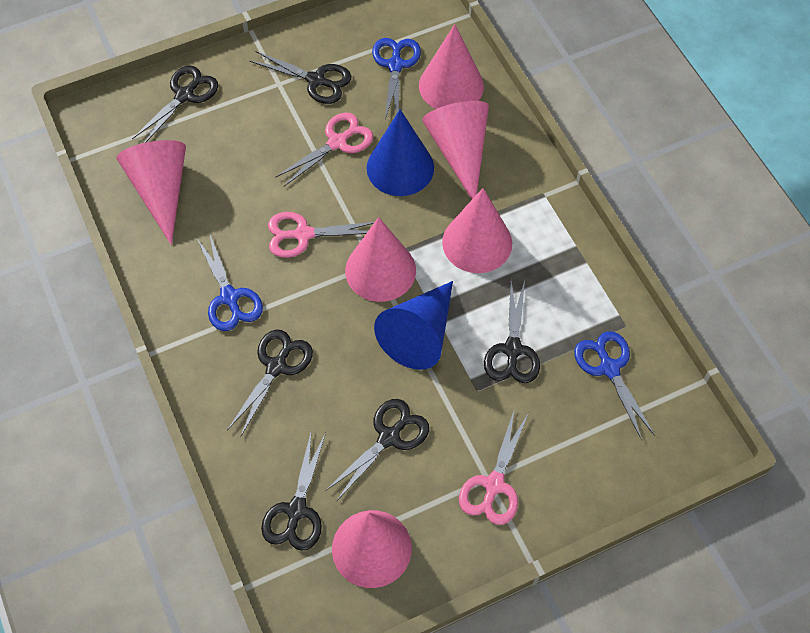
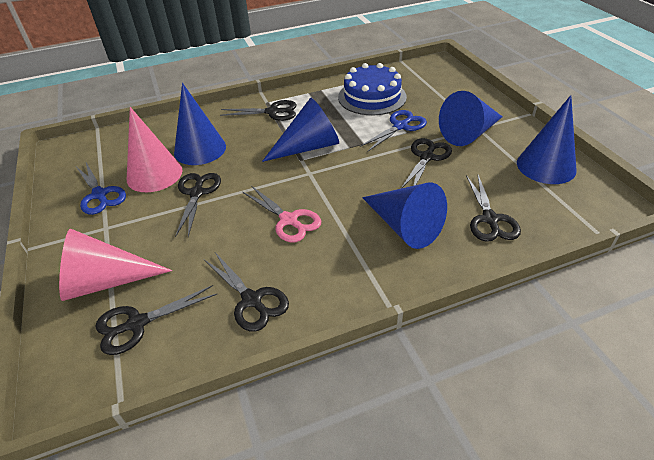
blue cake: 0 -> 1
blue cone: 2 -> 5
blue scissors: 3 -> 2
pink cone: 6 -> 2
pink scissors: 3 -> 1

